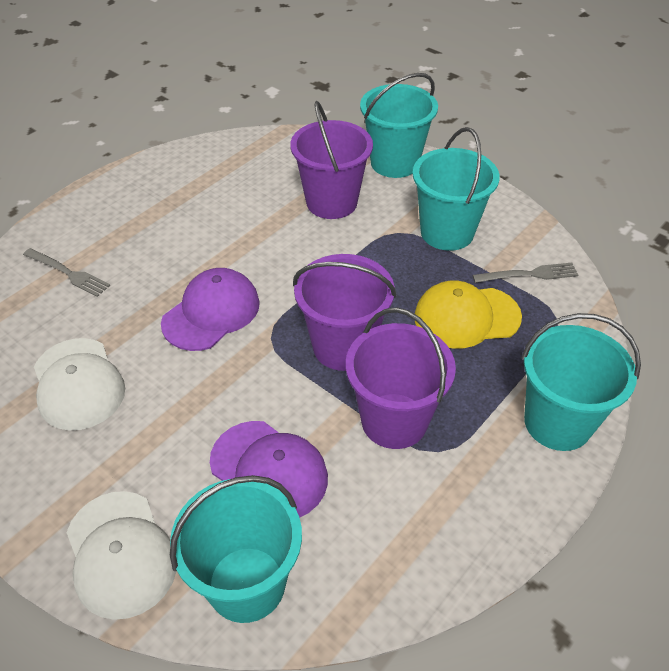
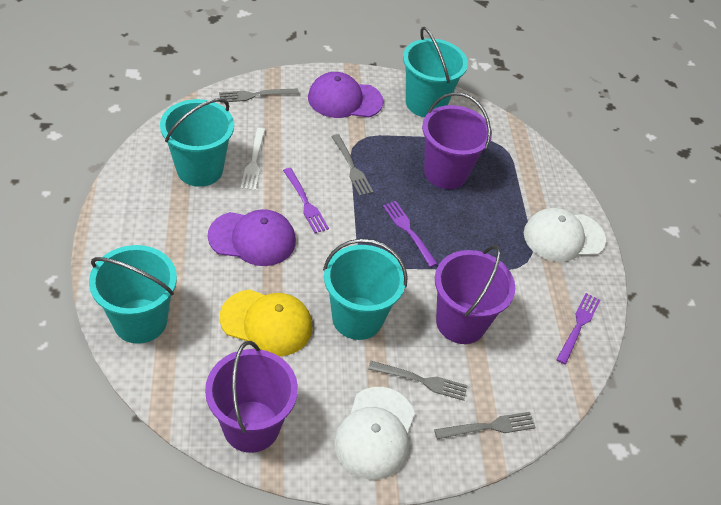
grey fork: 2 -> 4
purple fork: 0 -> 3
white fork: 0 -> 1

